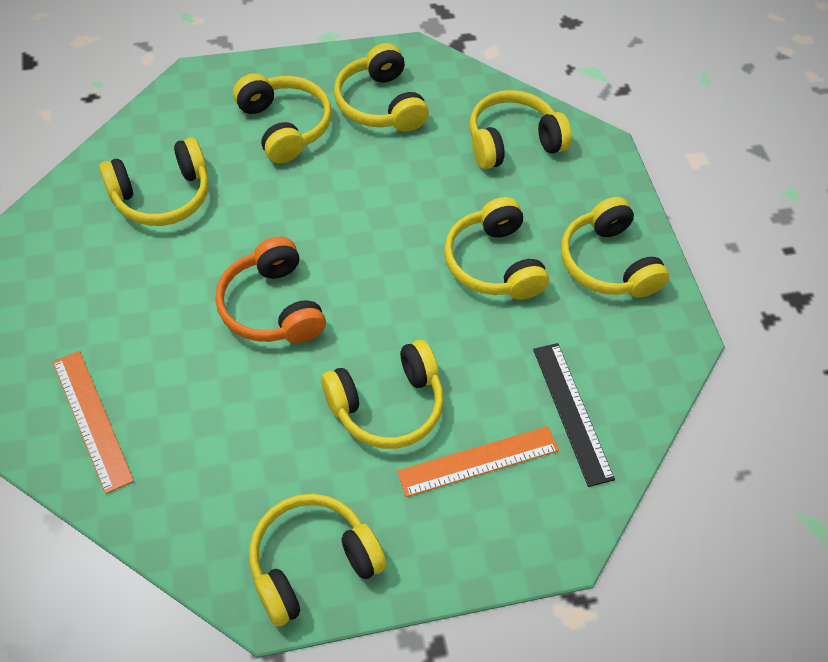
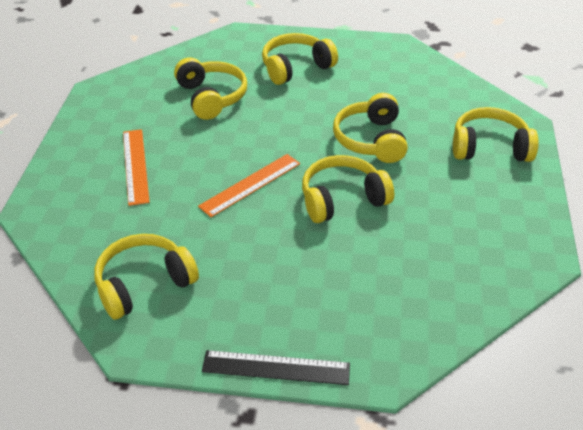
orange headphones: 1 -> 0
yellow headphones: 8 -> 6

